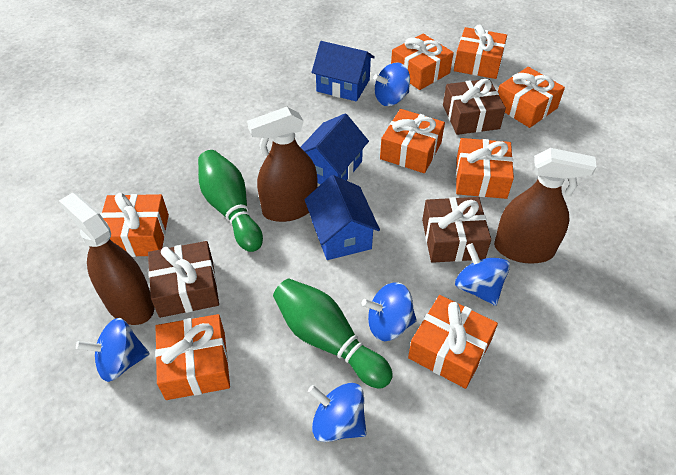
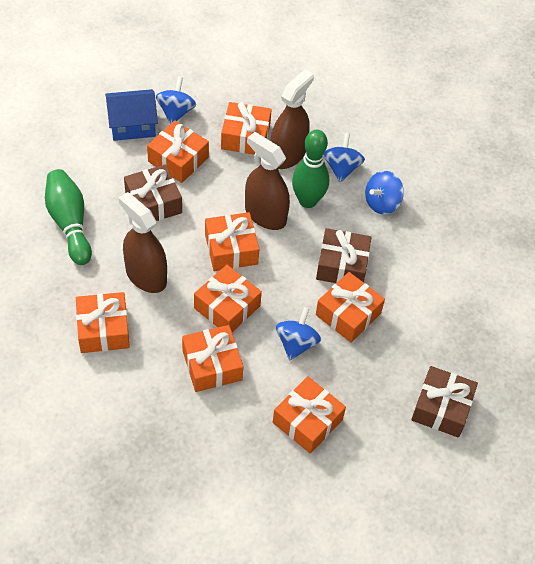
blue house: 3 -> 1
blue spinning top: 5 -> 4

